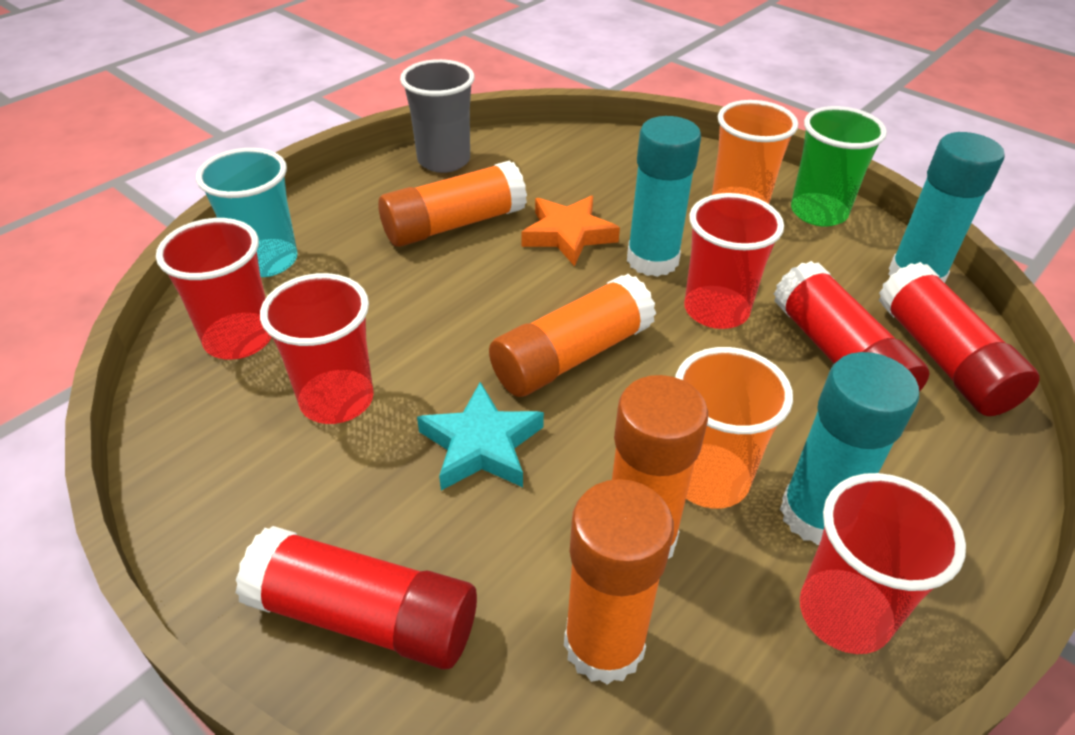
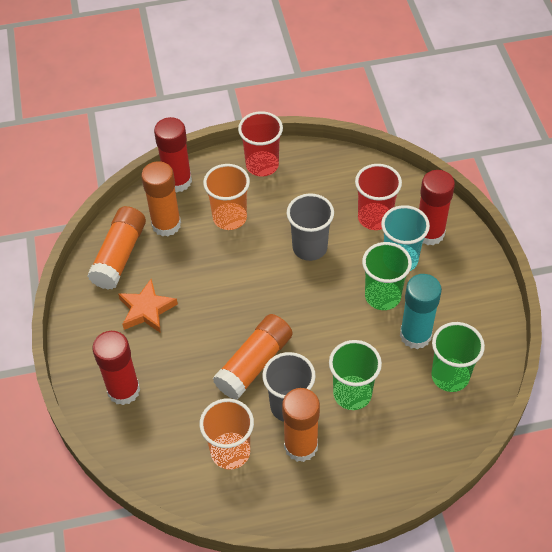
green cup: 1 -> 3
grey cup: 1 -> 2
red cup: 4 -> 2
turquoise glue stick: 3 -> 1
turquoise star: 1 -> 0

